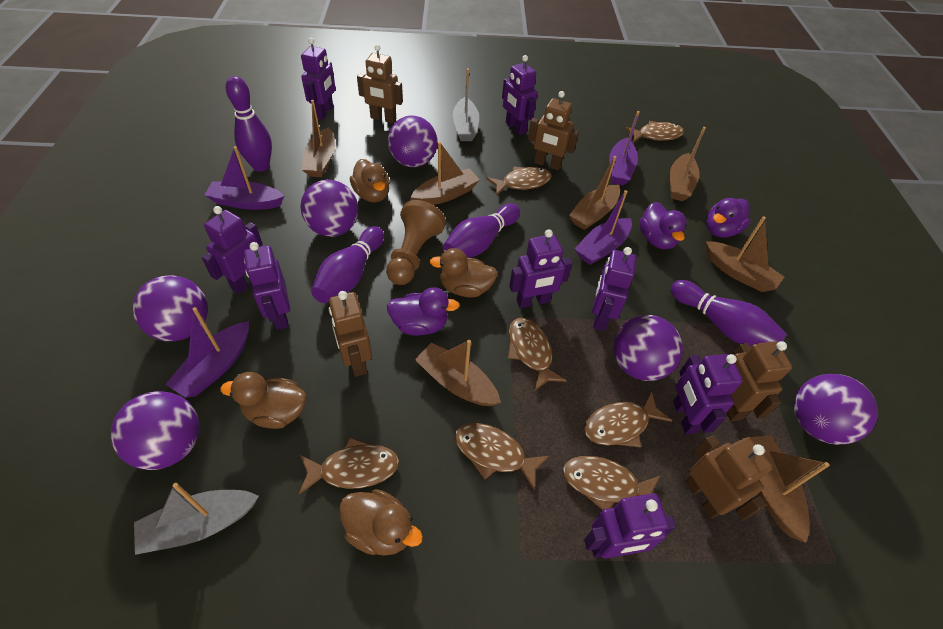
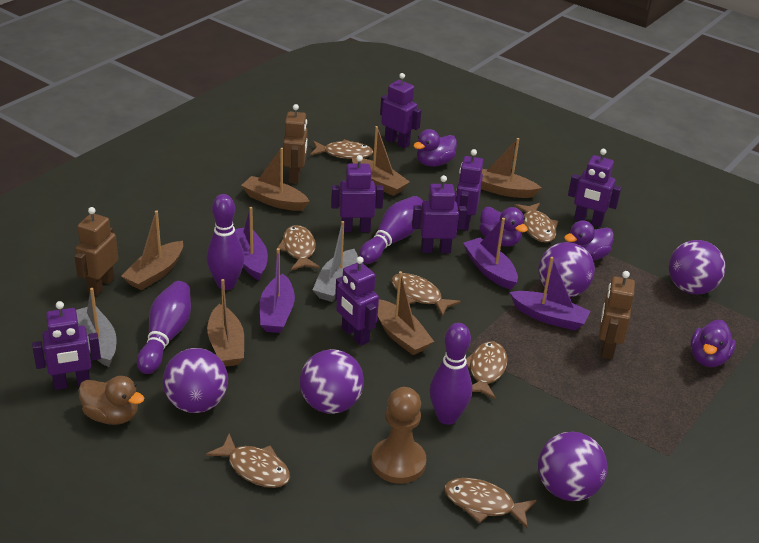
brown boat: 7 -> 6
brown duck: 4 -> 1
brown robot: 5 -> 3
purple ball: 6 -> 5
purple duck: 3 -> 4
purple robot: 8 -> 7

